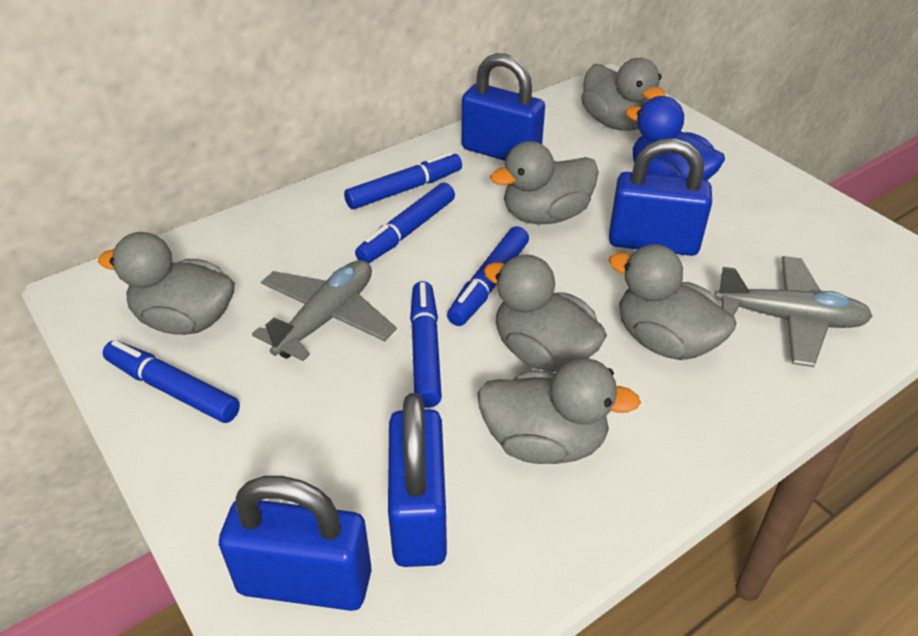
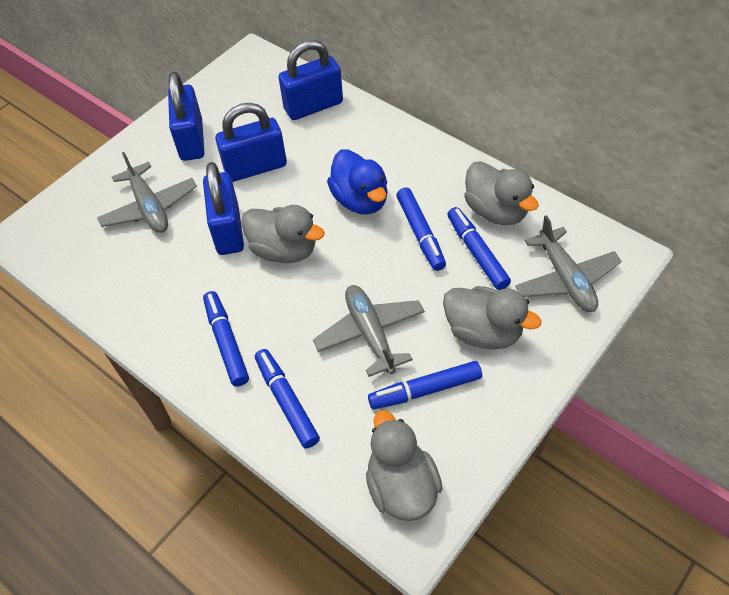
grey duck: 6 -> 4
grey plane: 2 -> 3

